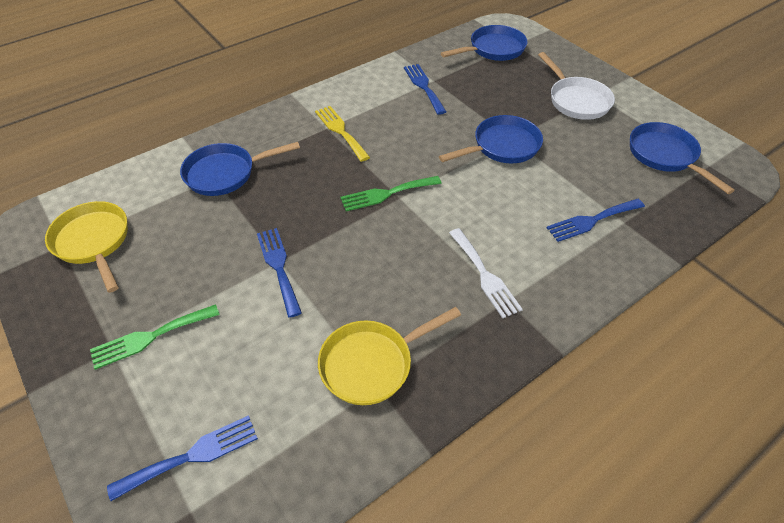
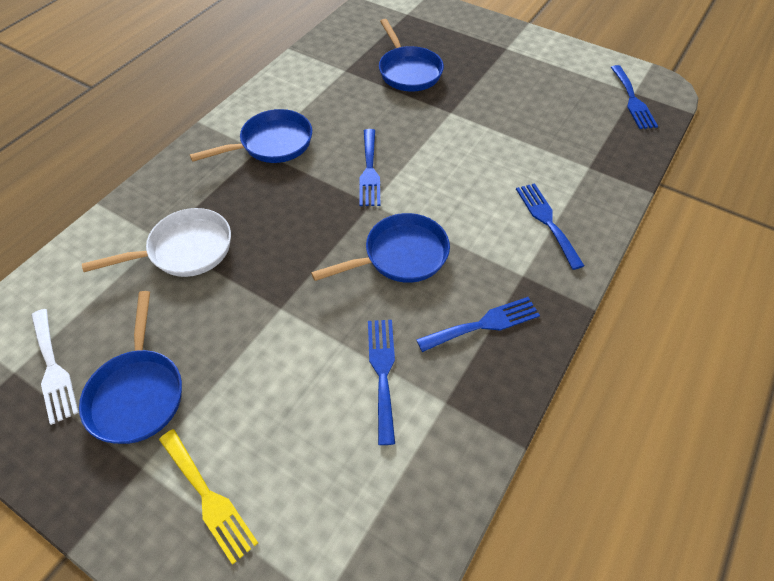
blue fork: 4 -> 5
green fork: 2 -> 0
yellow pan: 2 -> 0

